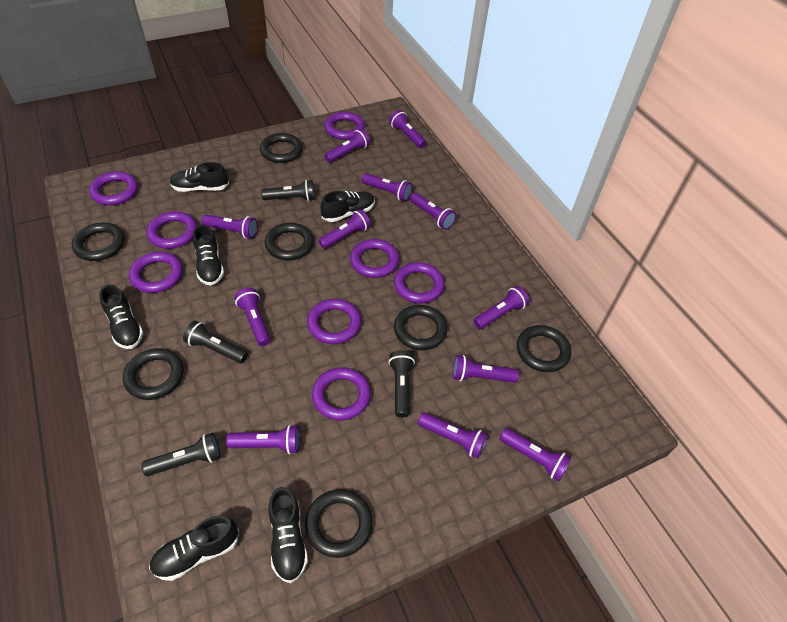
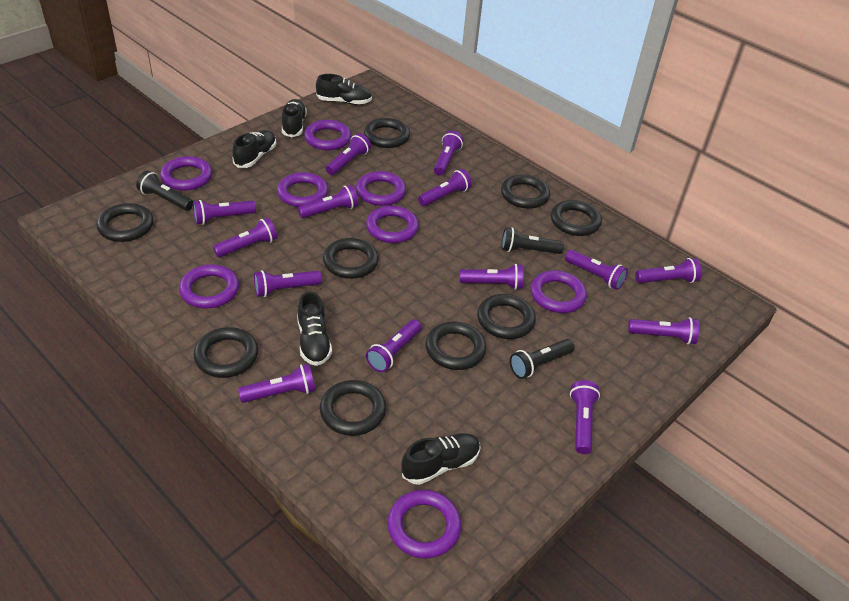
black flashlight: 4 -> 3
black ring: 7 -> 9
black shoe: 6 -> 5
purple flashlight: 12 -> 14

